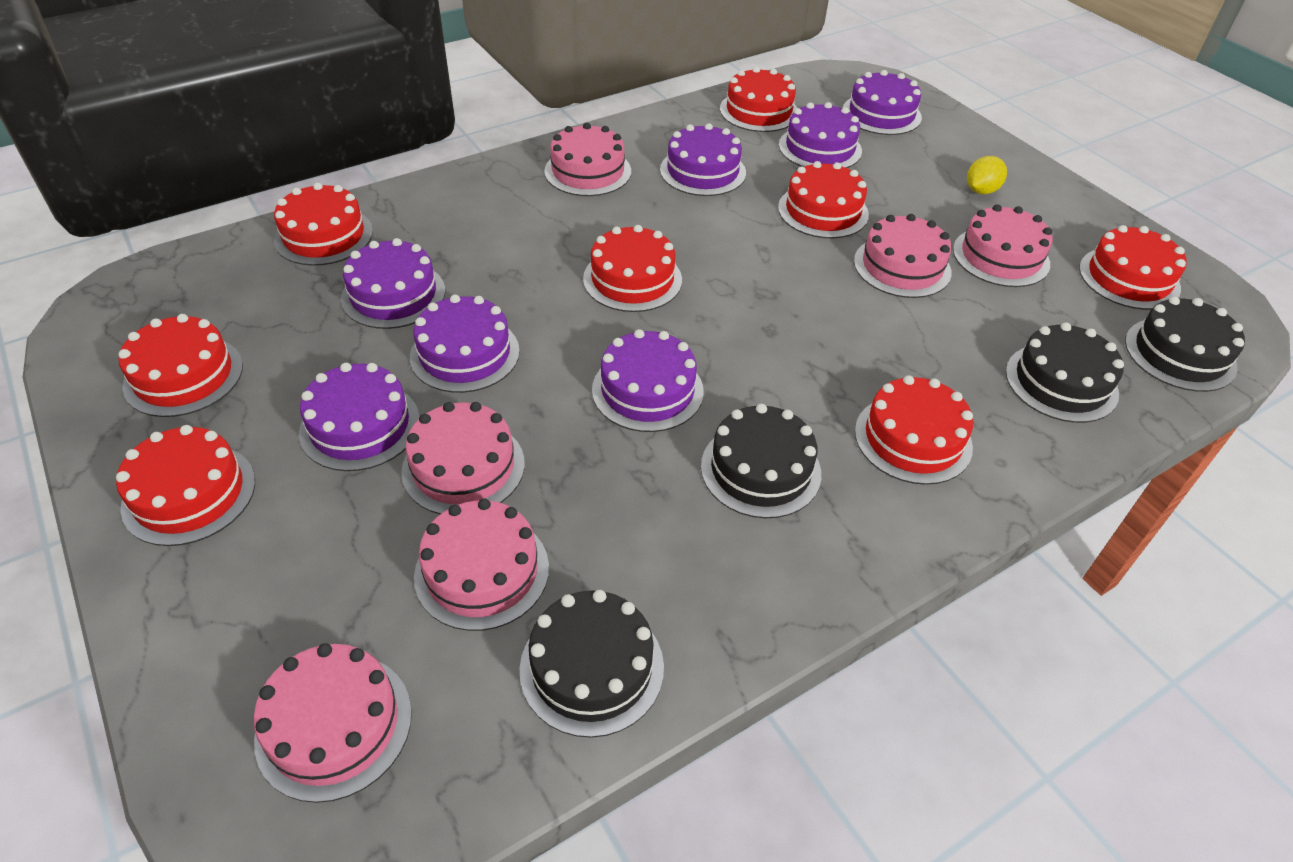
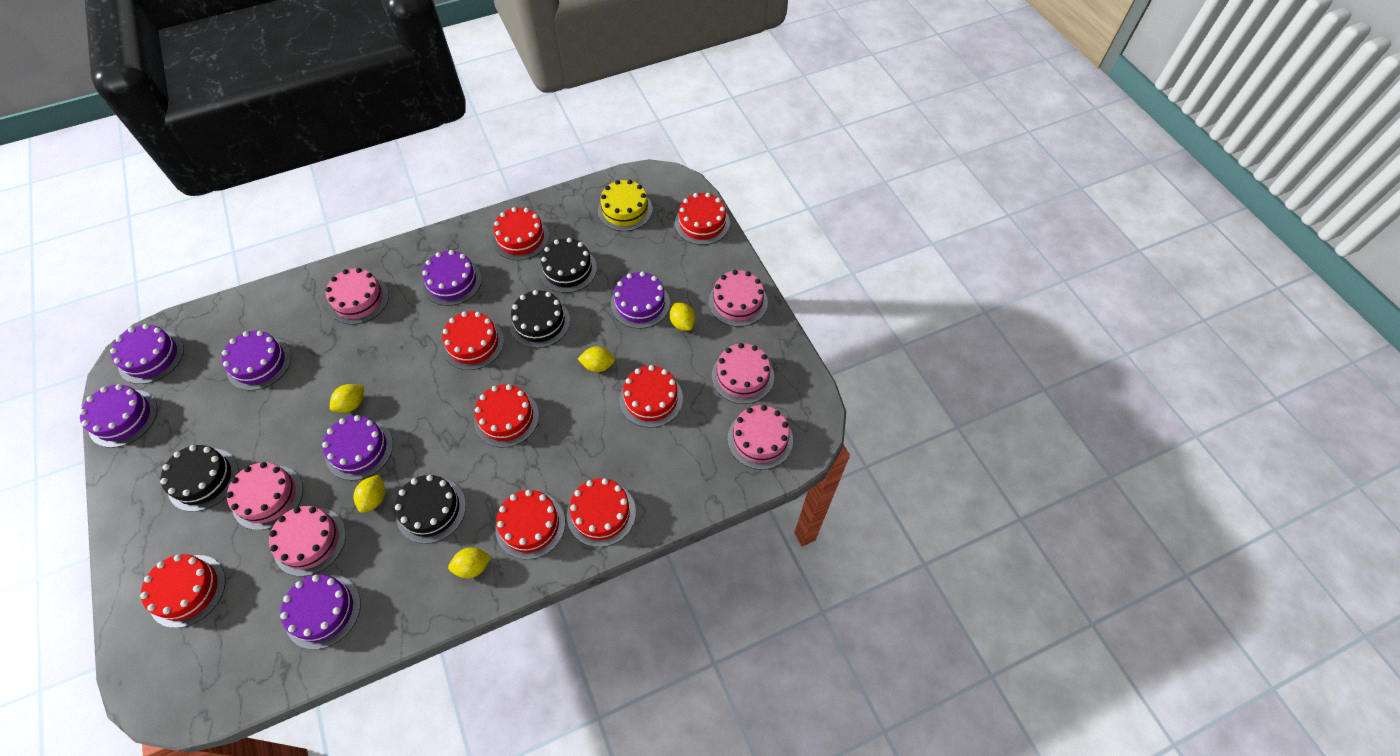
yellow cake: 0 -> 1
yellow lemon: 1 -> 5

